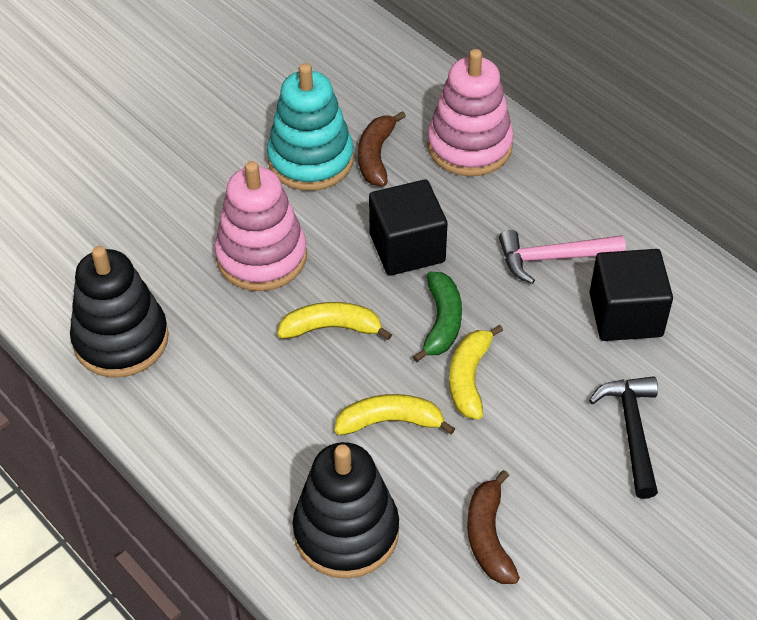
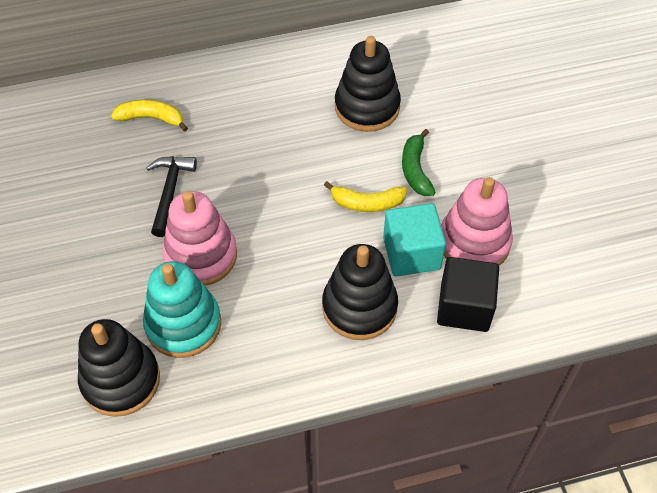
black cube: 2 -> 1
black stacking toy: 2 -> 3
brown banana: 2 -> 0
pink hammer: 1 -> 0
turquoise cube: 0 -> 1
yellow banana: 3 -> 2

